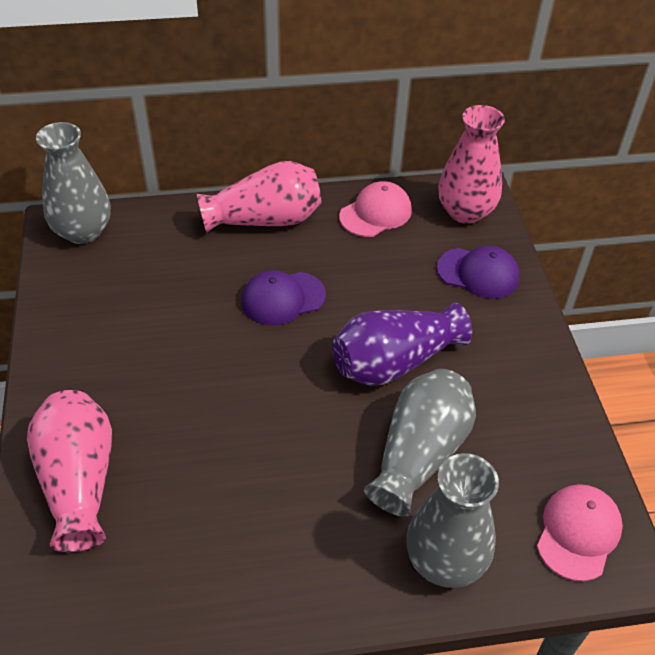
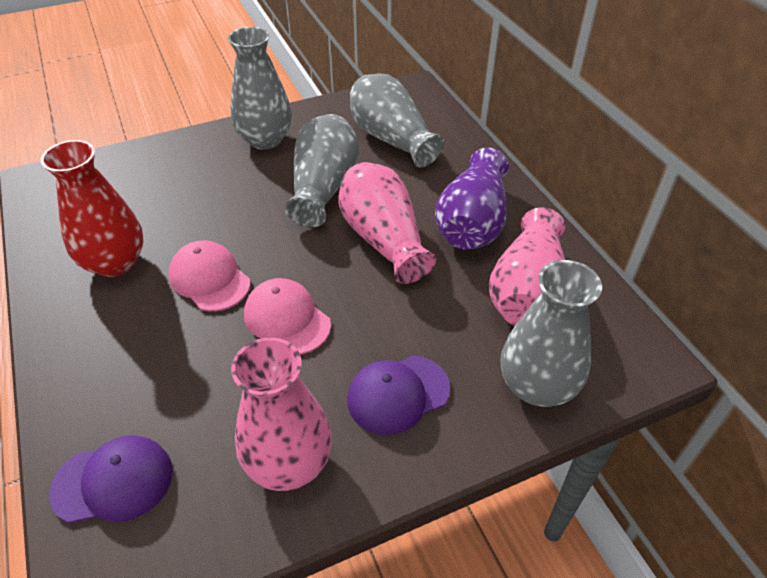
grey vase: 3 -> 4
red vase: 0 -> 1

